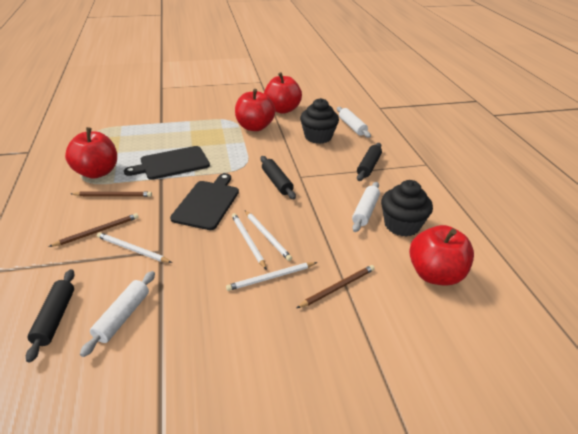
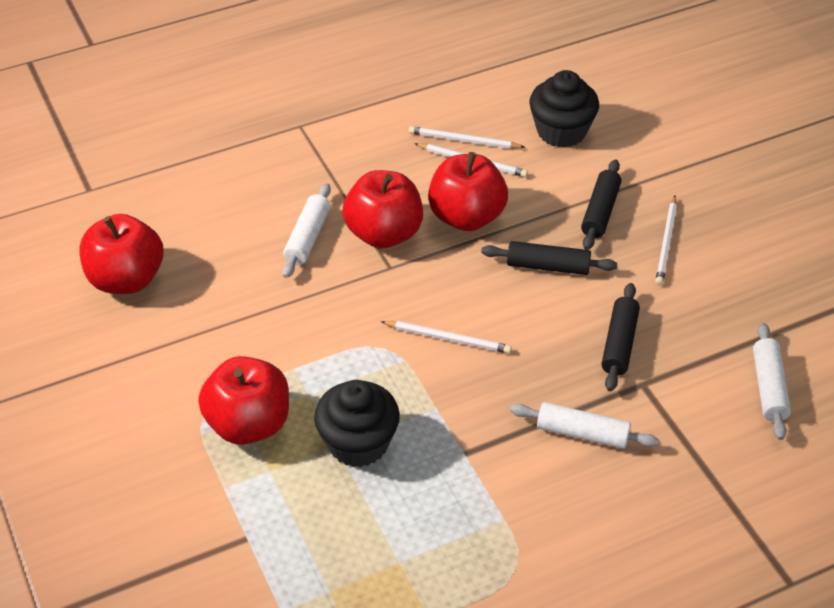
black cutting board: 2 -> 0
brown pencil: 3 -> 0

